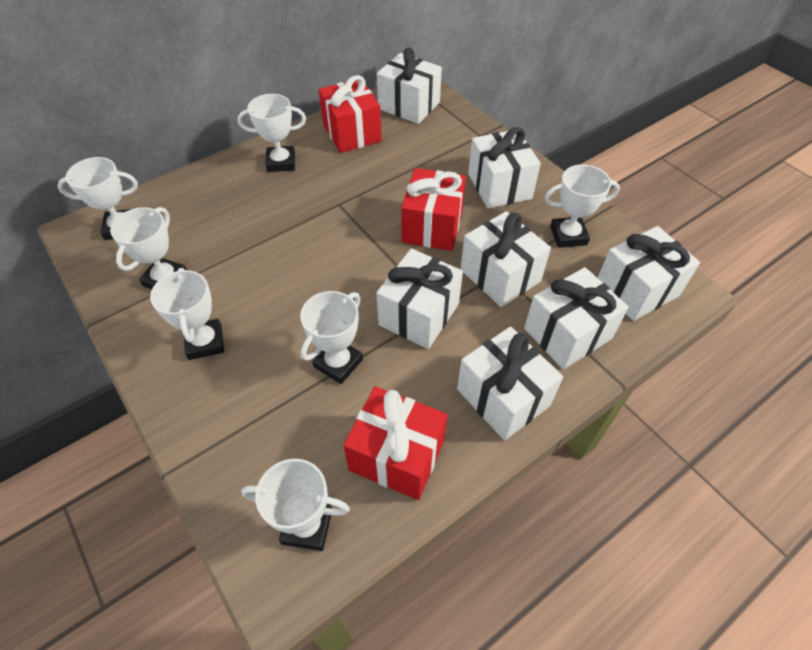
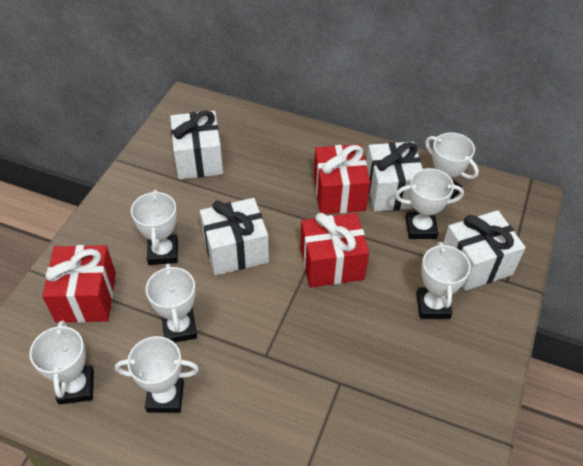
white gift: 7 -> 4

